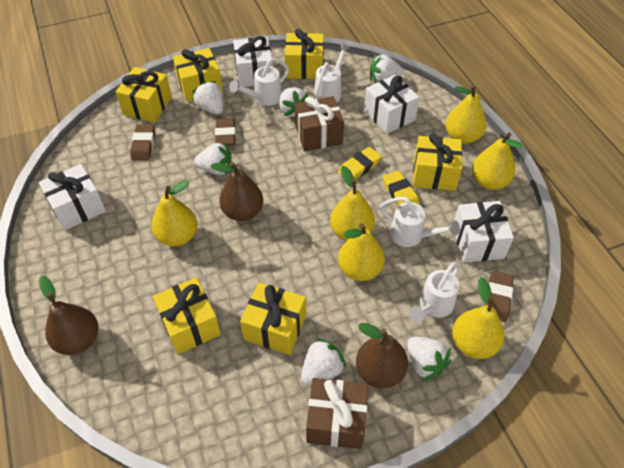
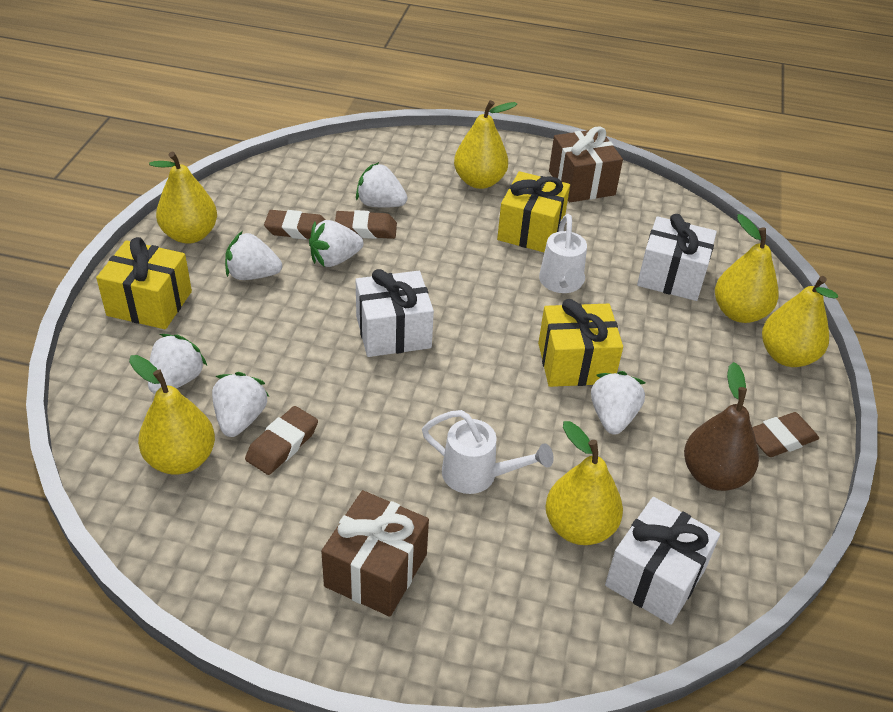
brown eraser: 3 -> 4
brown pear: 3 -> 1
white gift: 4 -> 3
white watering can: 4 -> 2
yellow eraser: 2 -> 0
yellow gift: 6 -> 3

